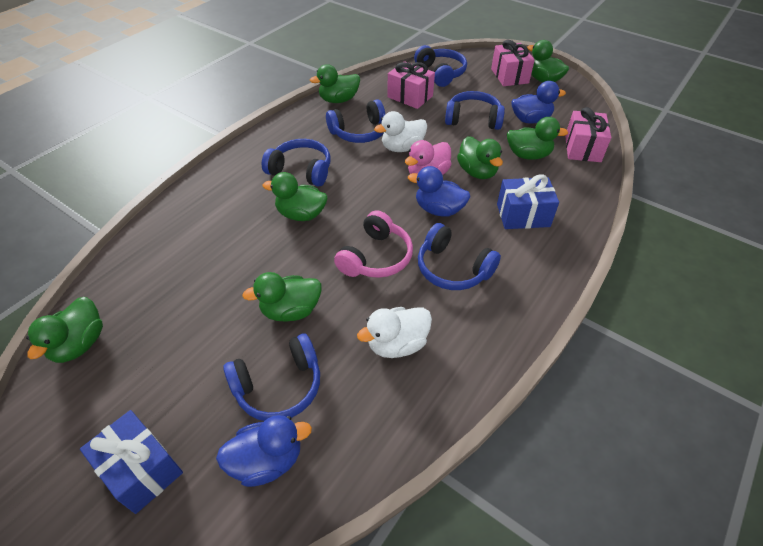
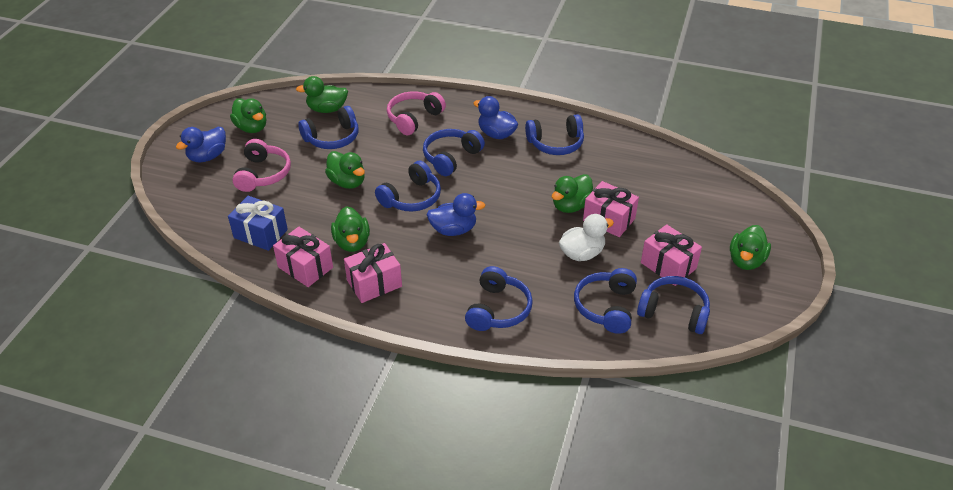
blue gift: 2 -> 1
blue headphones: 6 -> 7
green duck: 7 -> 6
pink duck: 1 -> 0
pink gift: 3 -> 4
pink headphones: 1 -> 2
white duck: 2 -> 1

